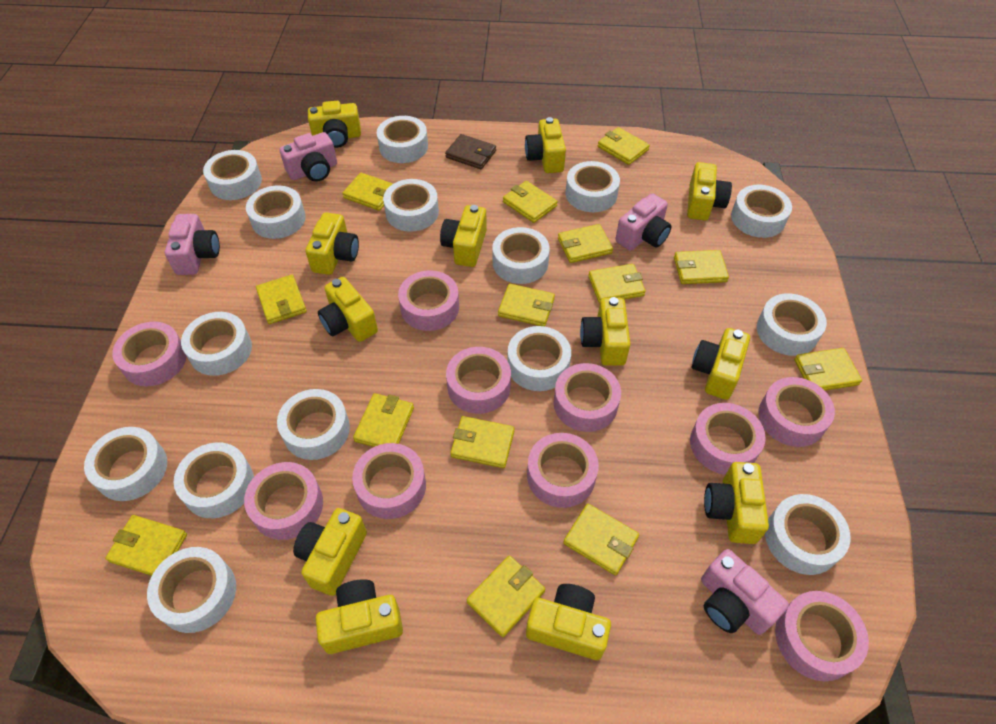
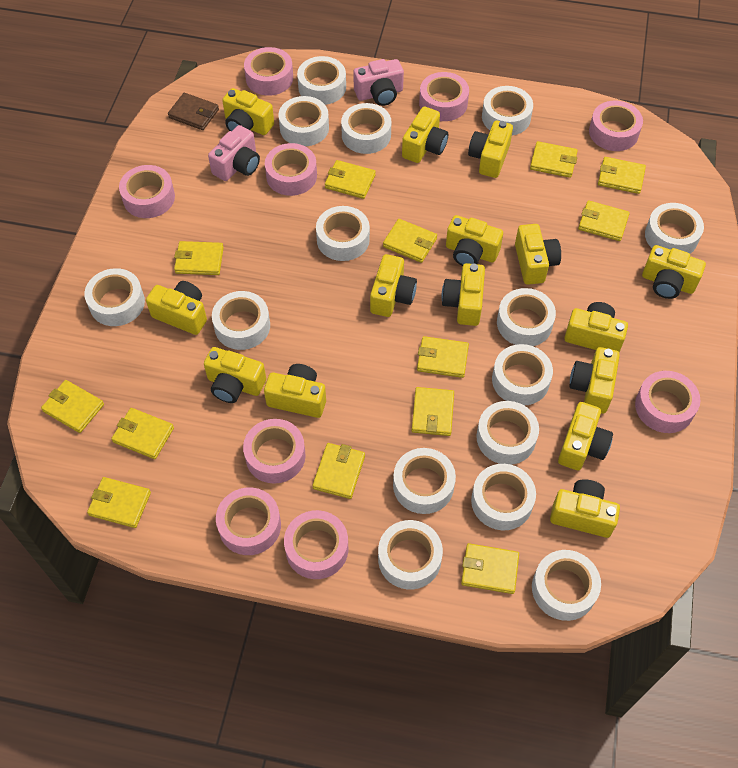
pink camera: 4 -> 2
pink tape: 10 -> 9
yellow camera: 12 -> 15
yellow wallet: 14 -> 13

